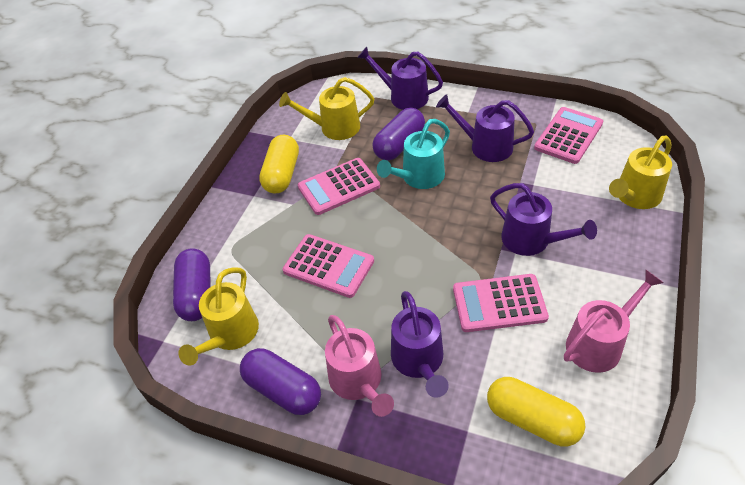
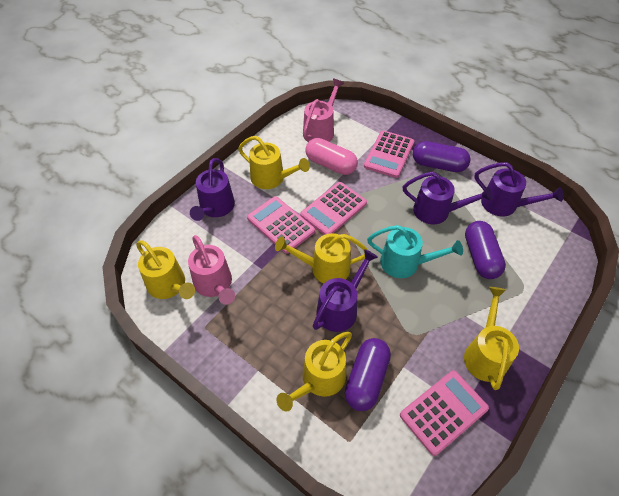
pink capsule: 0 -> 1
yellow capsule: 2 -> 0
yellow watering can: 3 -> 5

